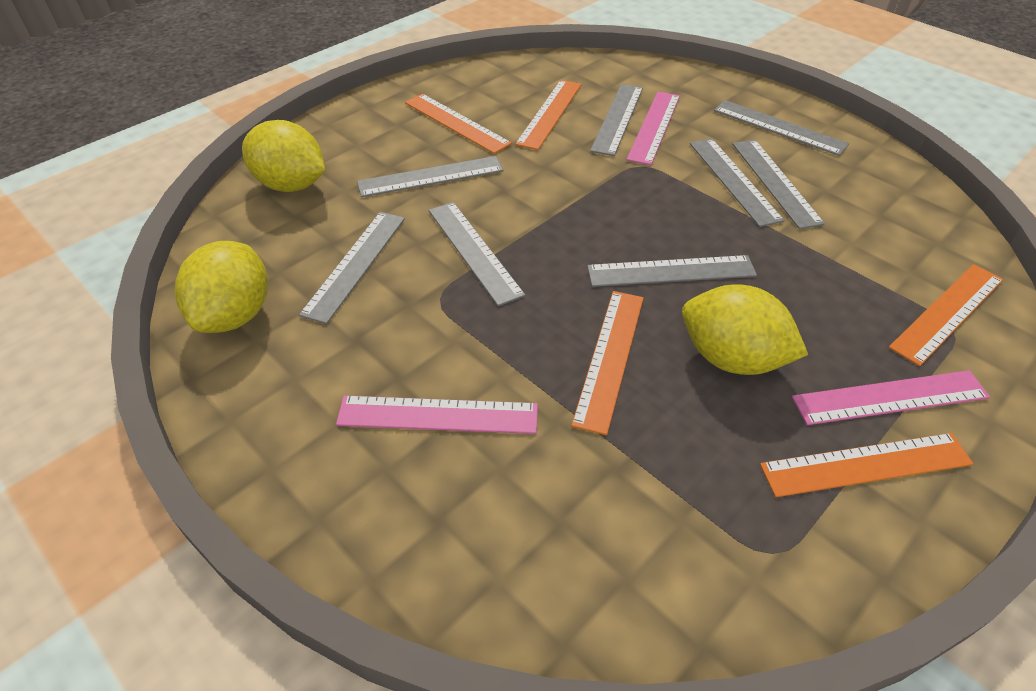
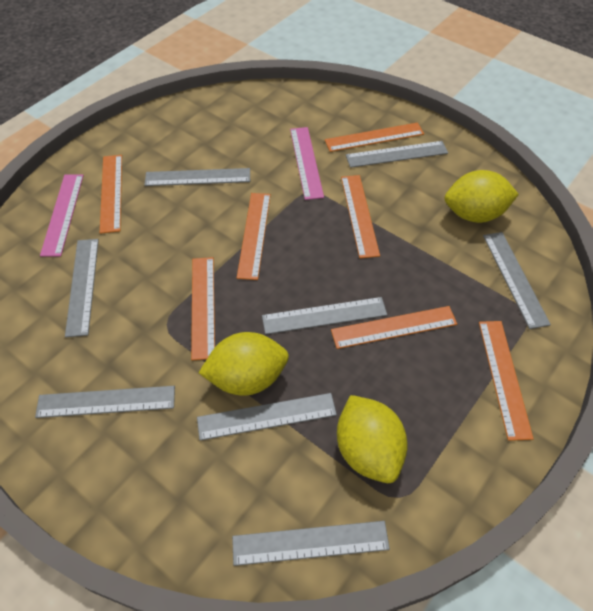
orange ruler: 5 -> 7
pink ruler: 3 -> 2

